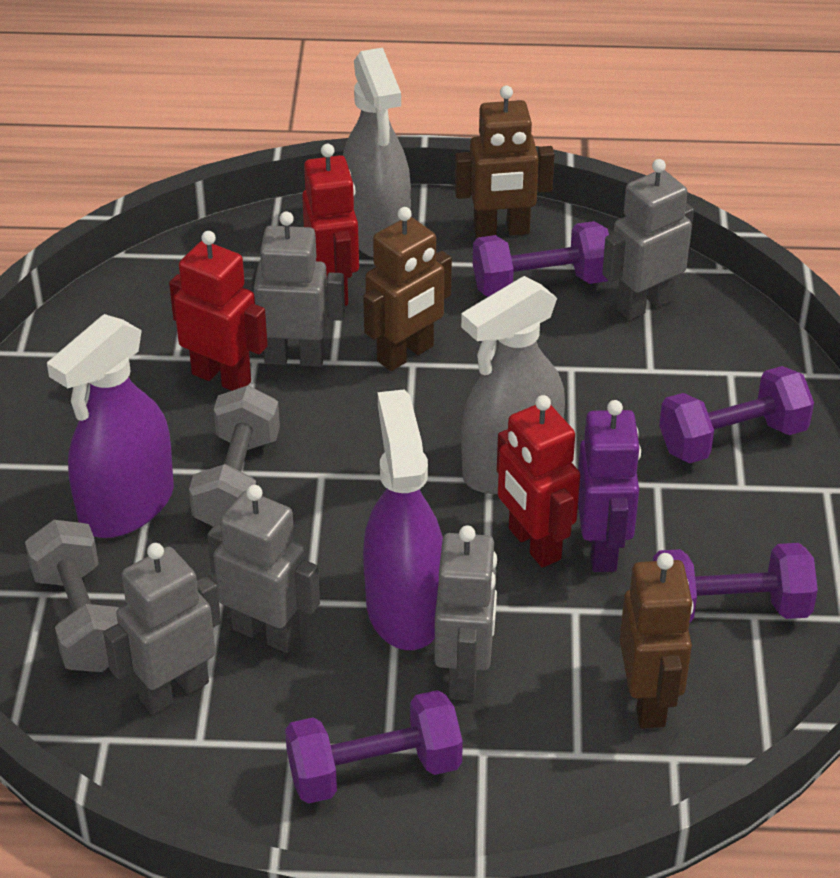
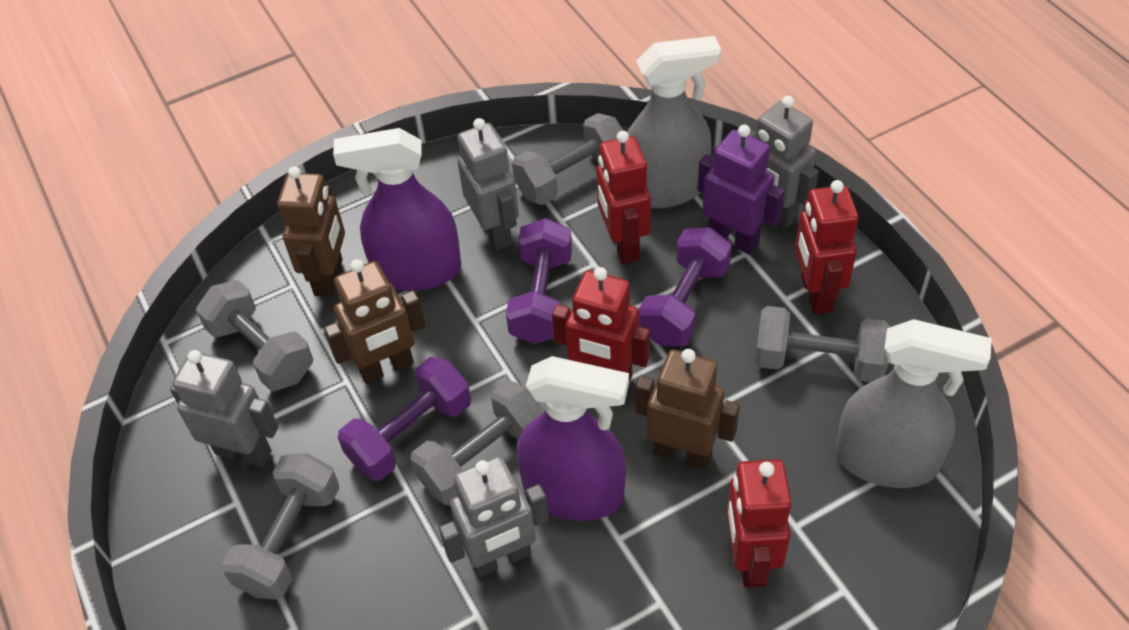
grey dumbbell: 2 -> 5
grey robot: 5 -> 4
purple dumbbell: 4 -> 3
red robot: 3 -> 4

